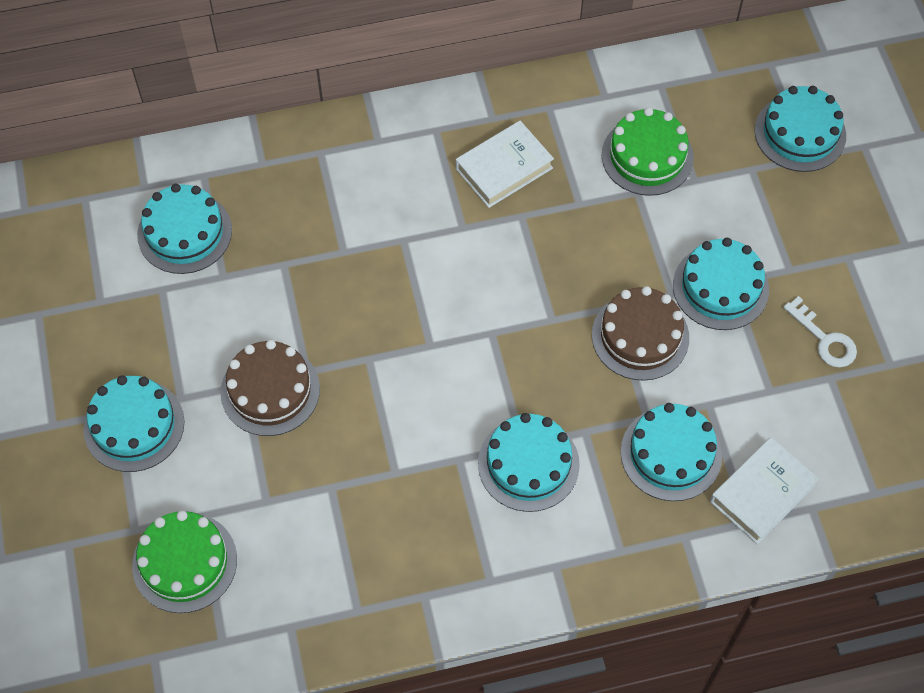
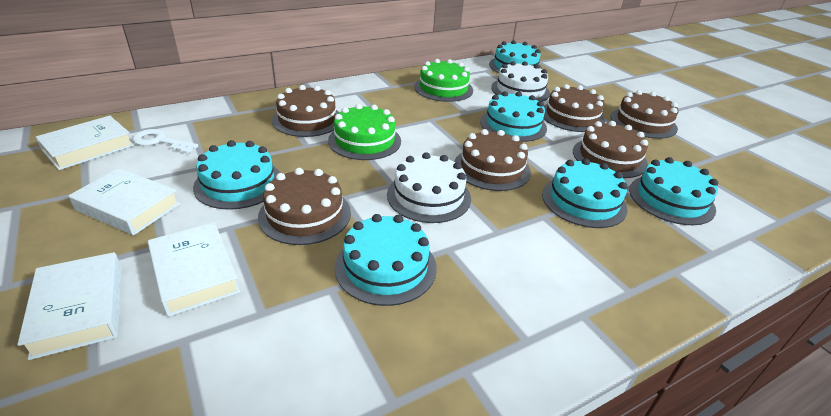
brown cake: 2 -> 6
white book: 2 -> 4
white cake: 0 -> 2

